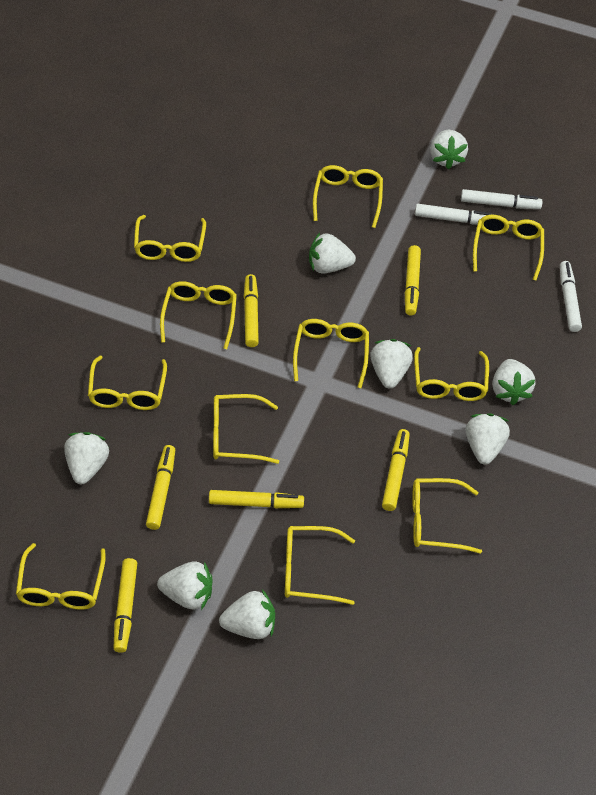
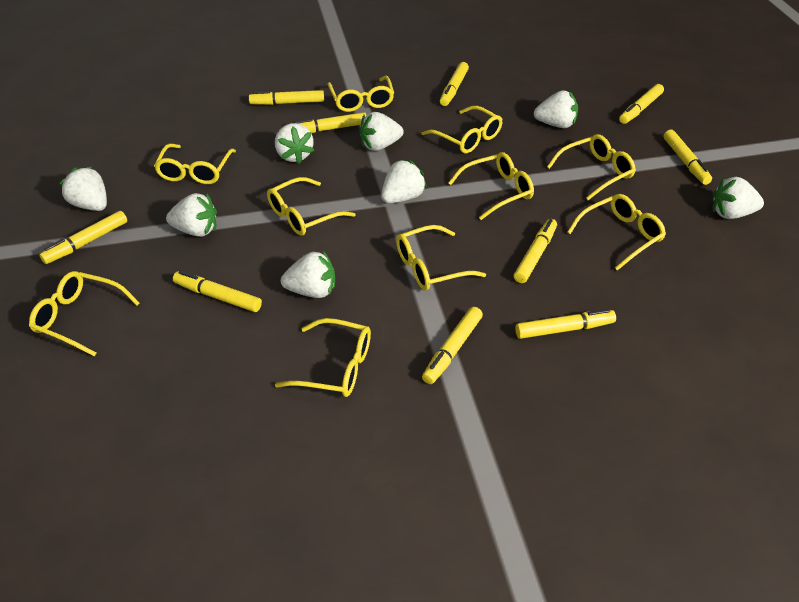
white marker: 3 -> 0
yellow glasses: 11 -> 10
yellow marker: 6 -> 10

